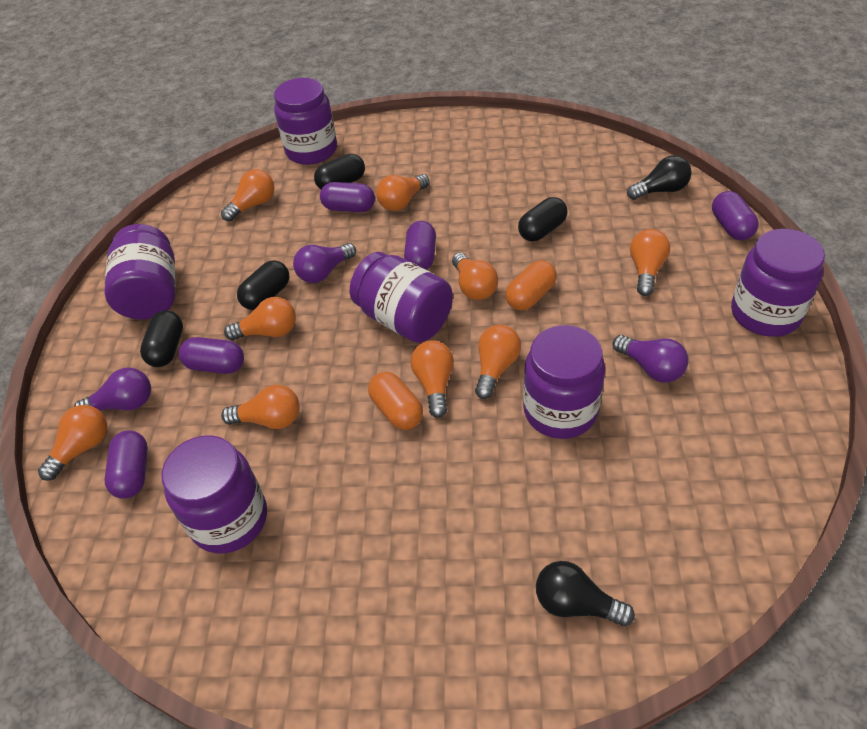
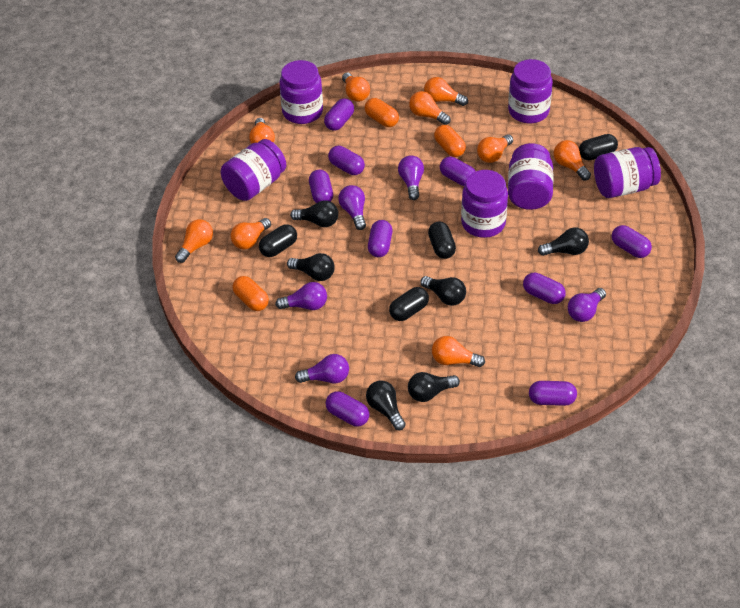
black light bulb: 2 -> 6
orange capsule: 2 -> 3
purple capsule: 5 -> 9
purple light bulb: 3 -> 5

